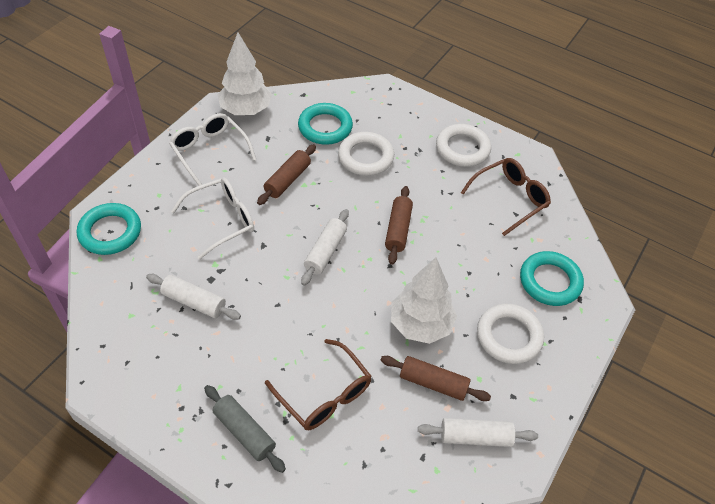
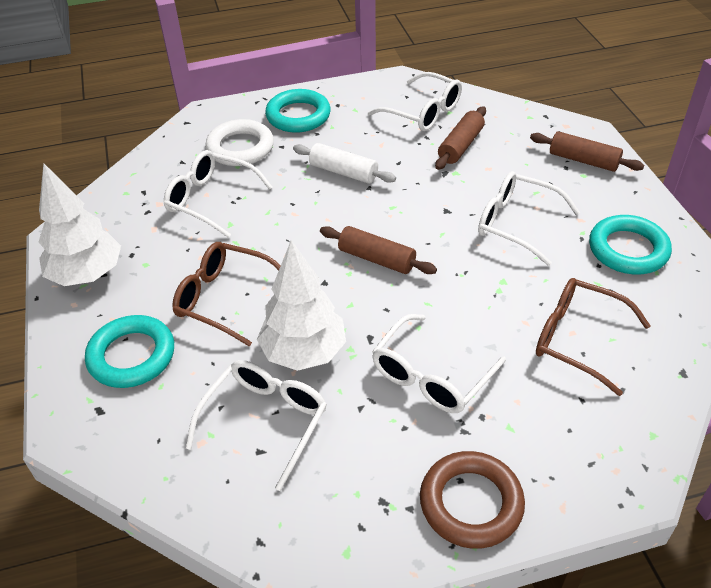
brown ring: 0 -> 1
grey rolling pin: 1 -> 0
white glasses: 2 -> 5
white ring: 3 -> 1
white rolling pin: 3 -> 1

